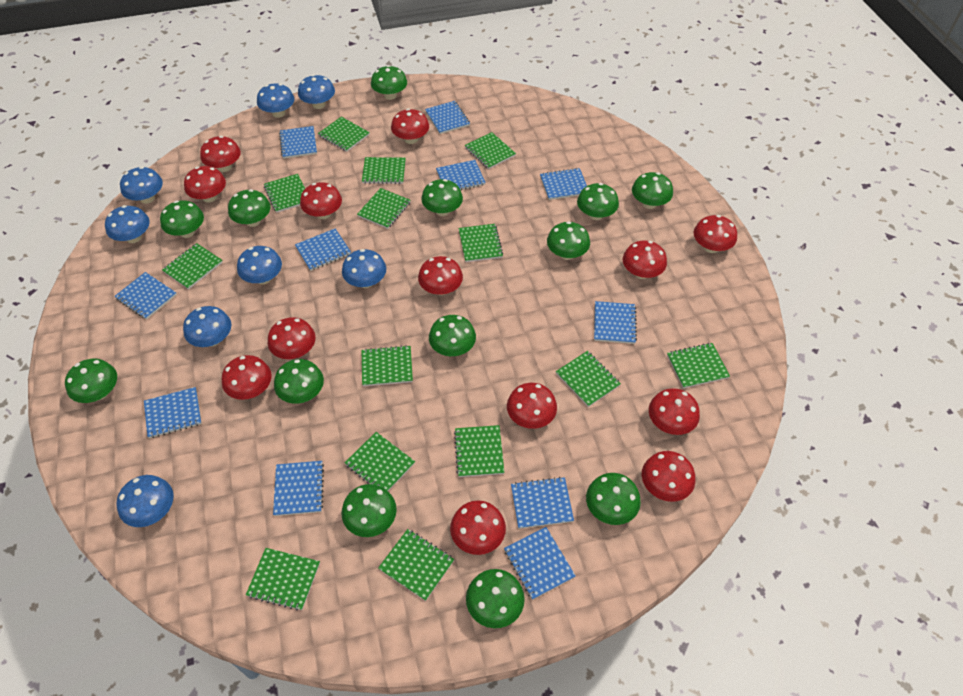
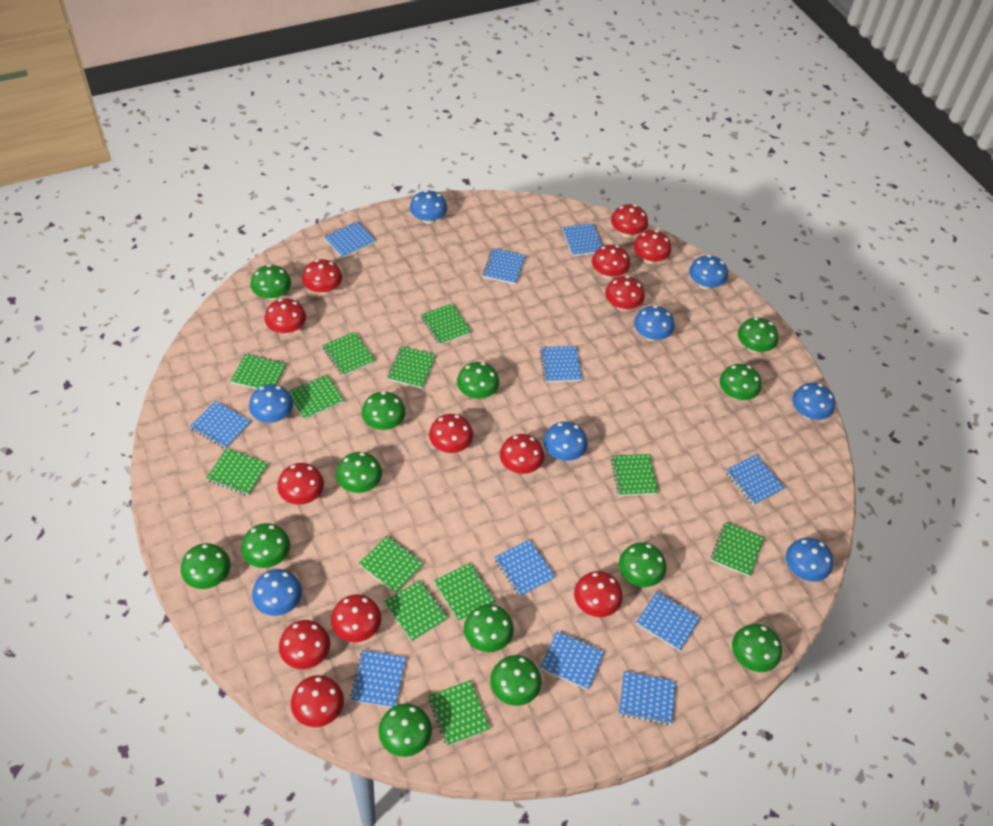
green notebook: 14 -> 12

